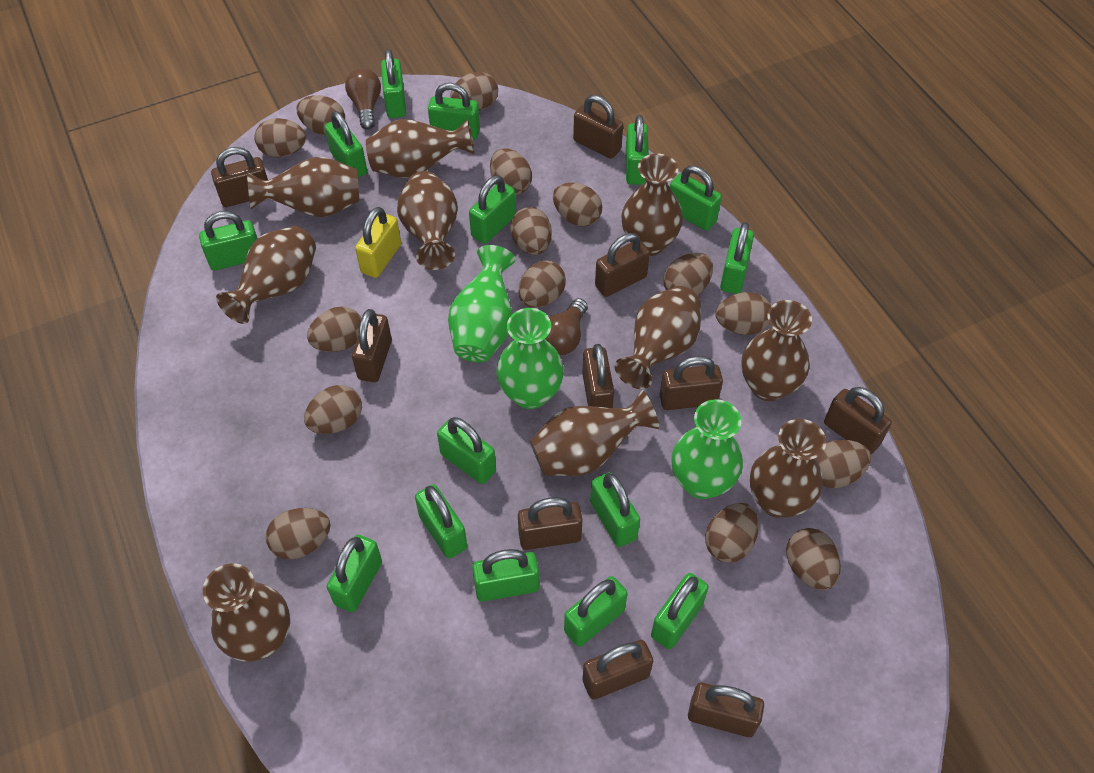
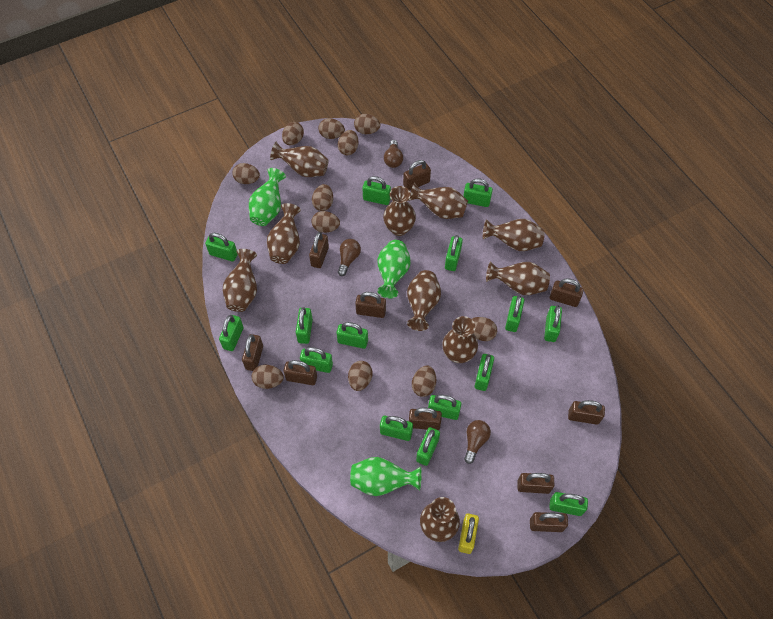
brown egg: 15 -> 11
brown light bulb: 2 -> 3

